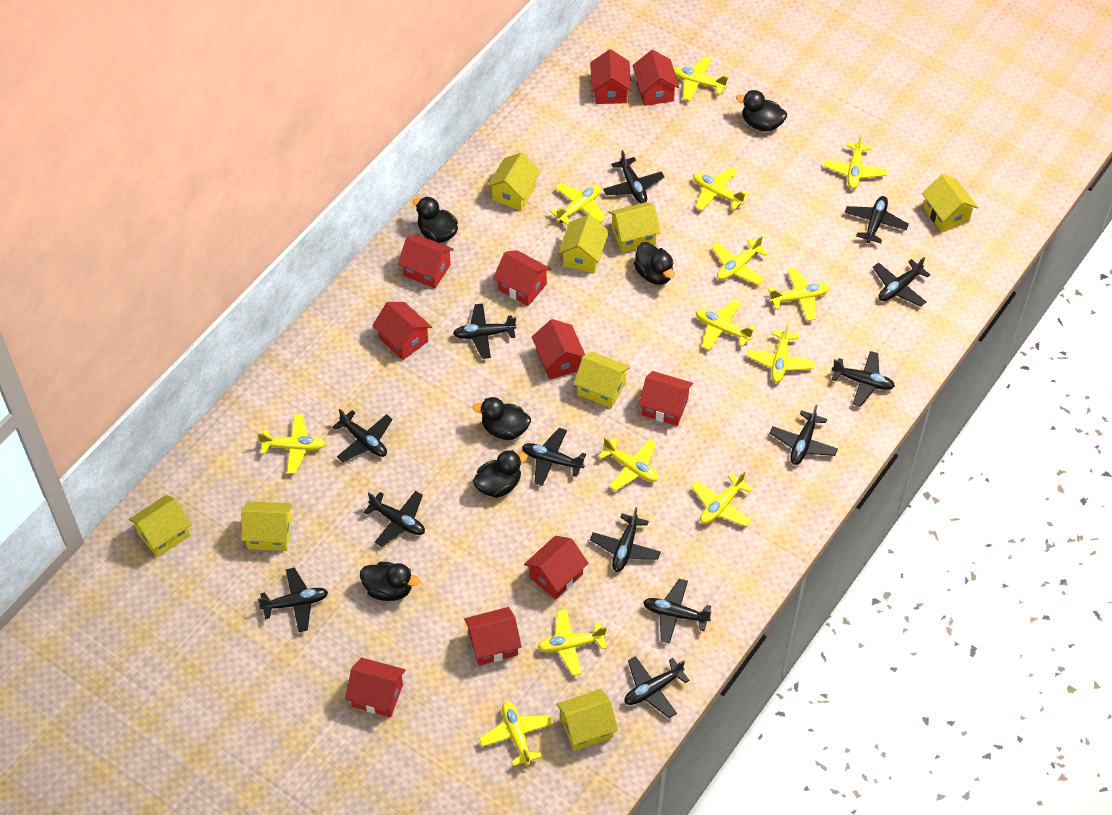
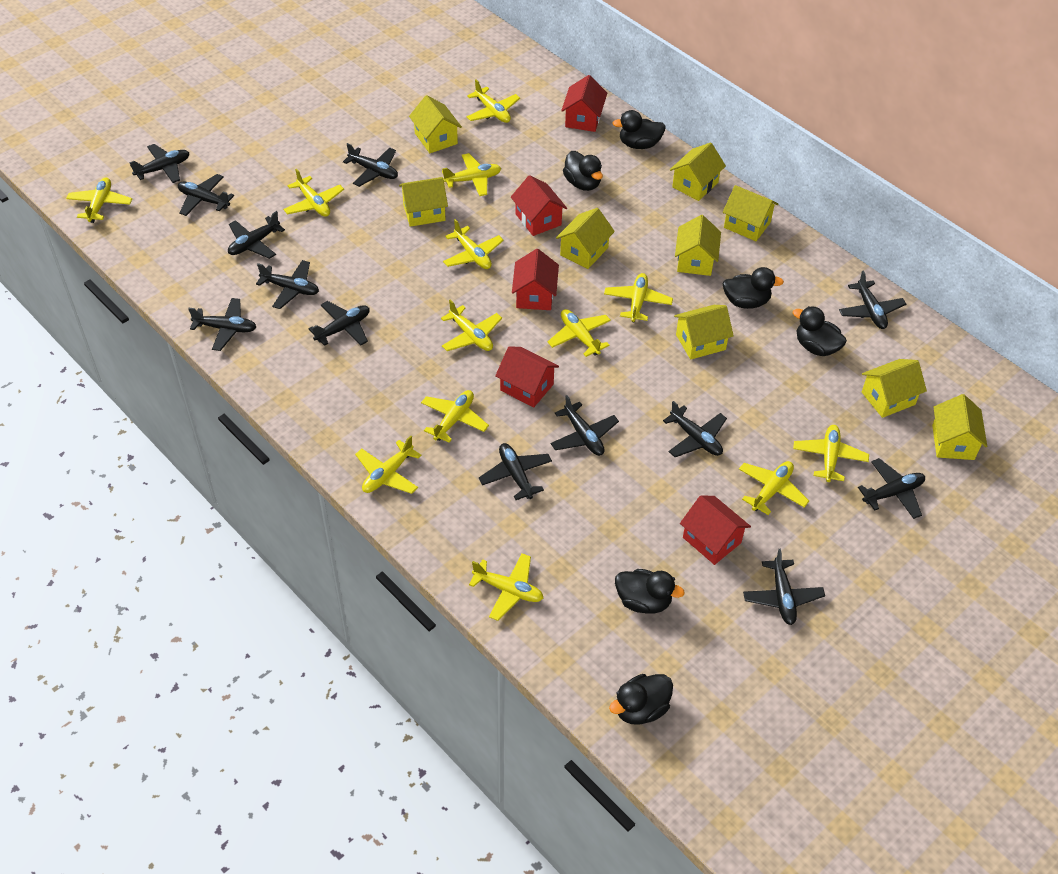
red house: 10 -> 5
yellow house: 8 -> 9

